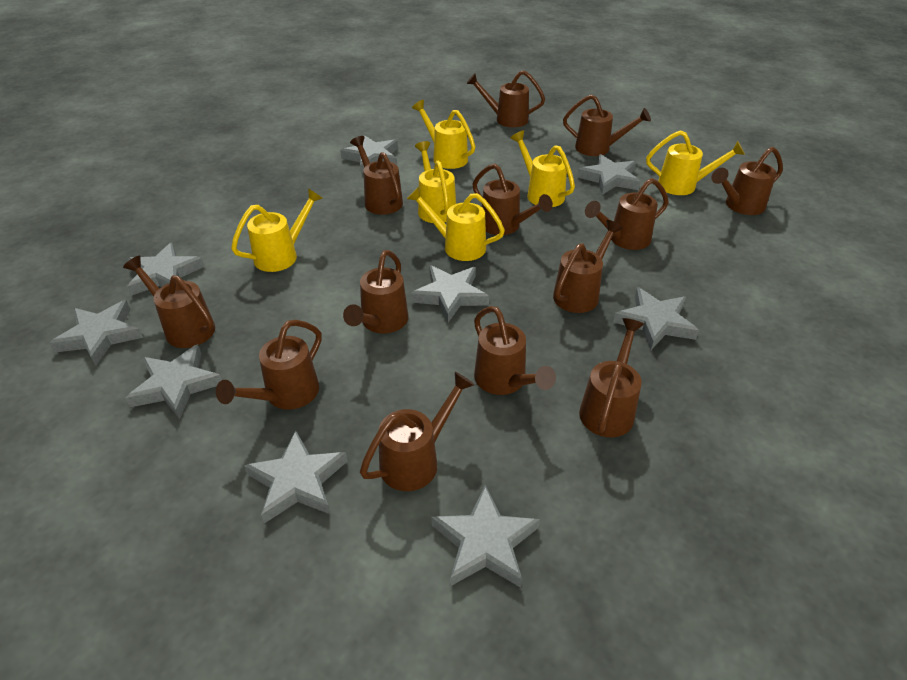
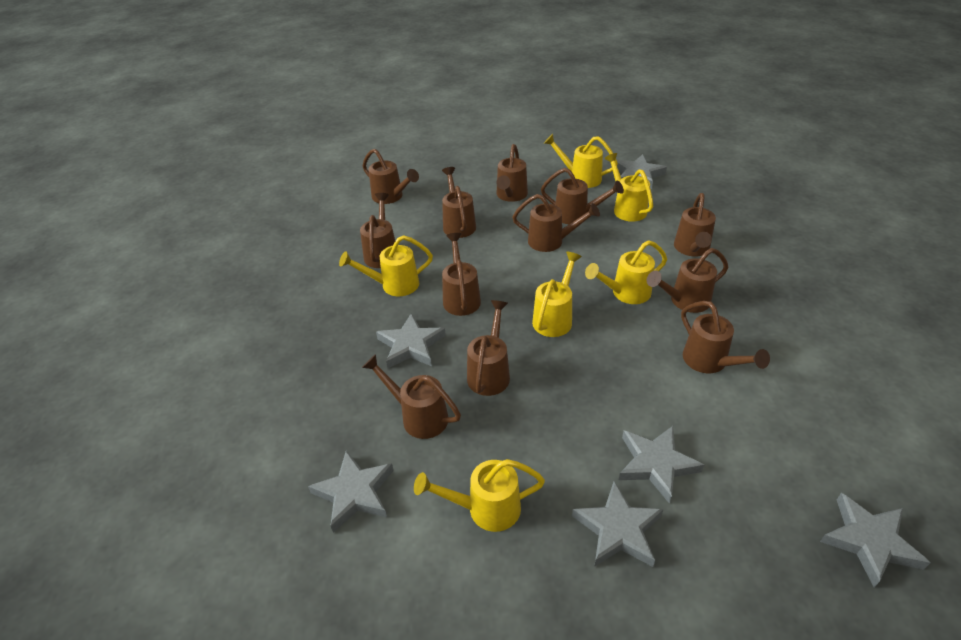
brown watering can: 13 -> 12
grey star: 9 -> 6

